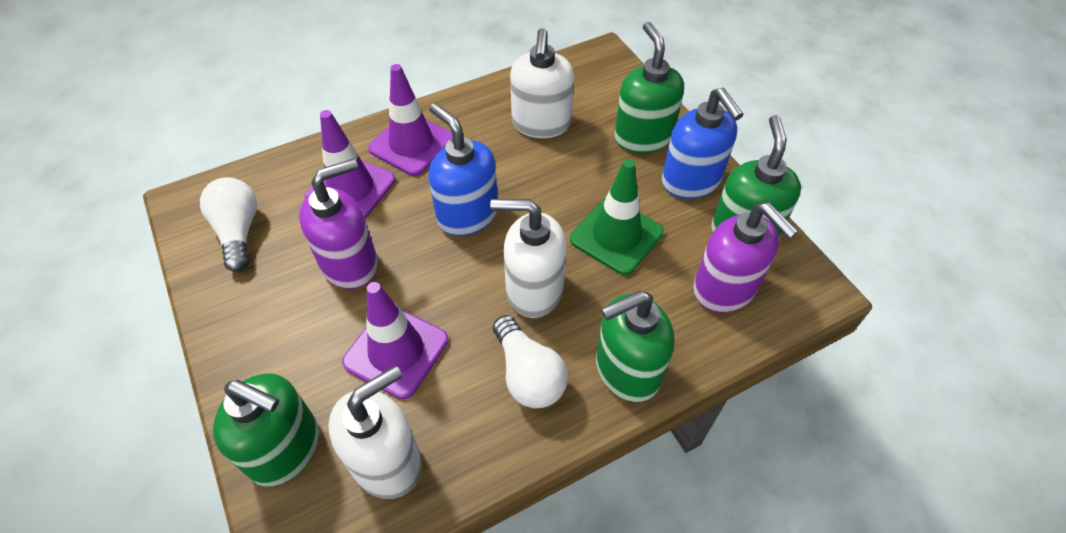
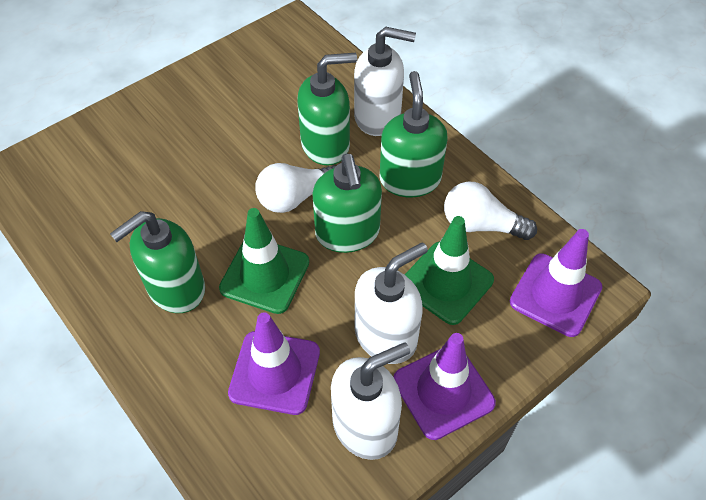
blue soap dispenser: 2 -> 0
green traffic cone: 1 -> 2
purple soap dispenser: 2 -> 0

